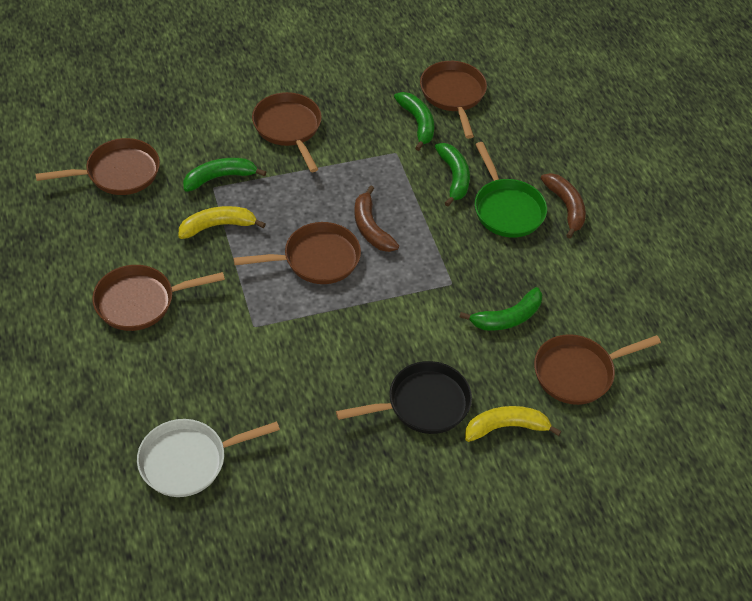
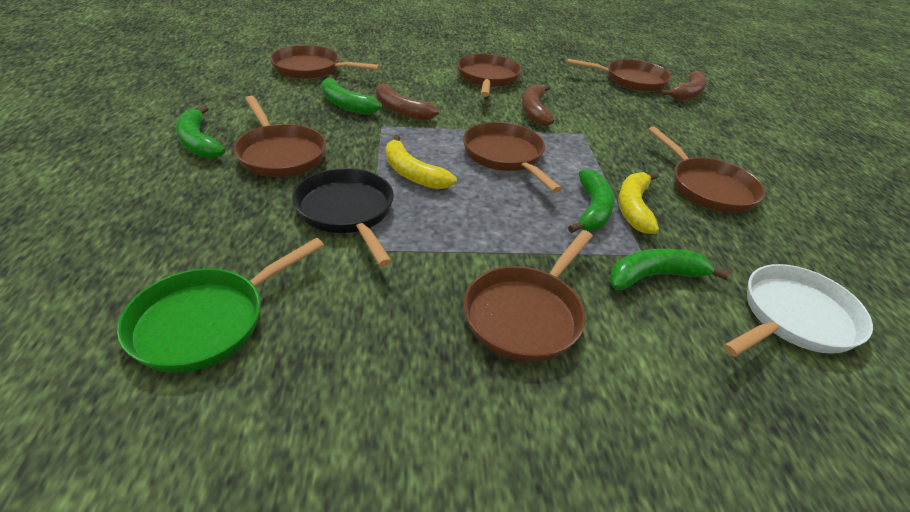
brown banana: 2 -> 3
brown pan: 6 -> 7

